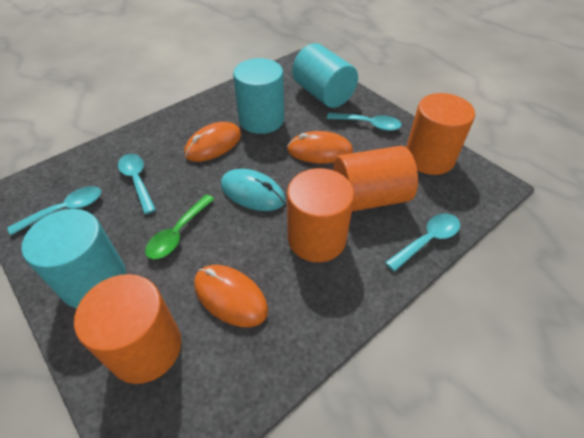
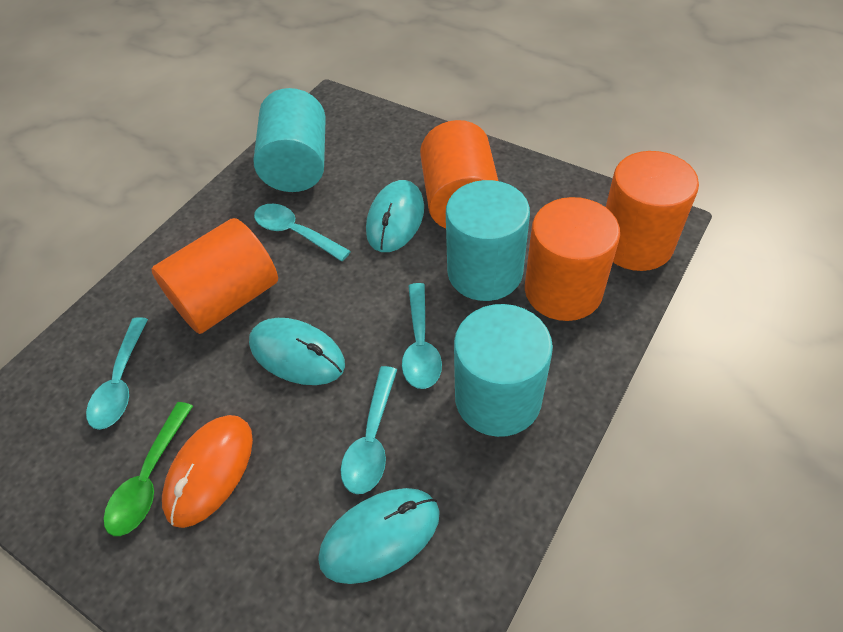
orange mouse: 3 -> 1
turquoise mouse: 1 -> 3

